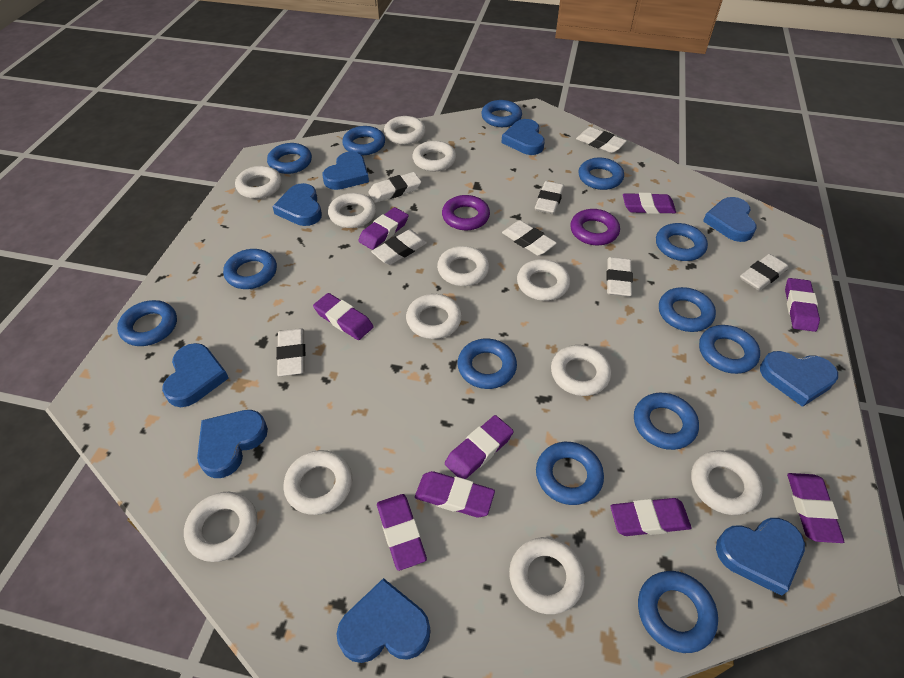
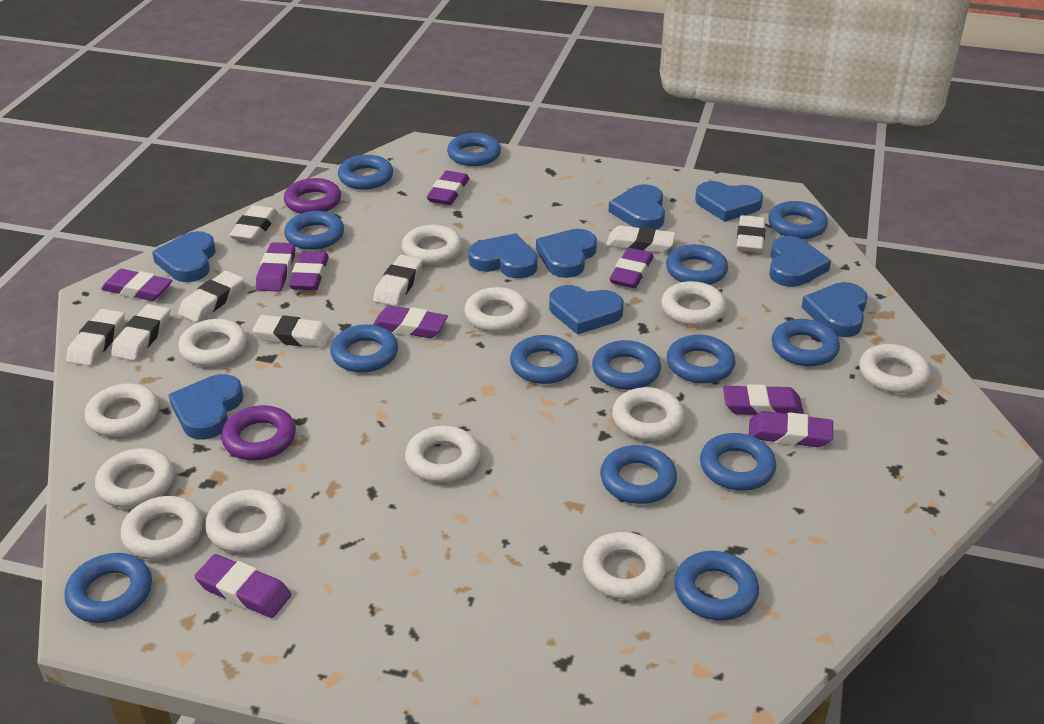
blue ring: 13 -> 14

